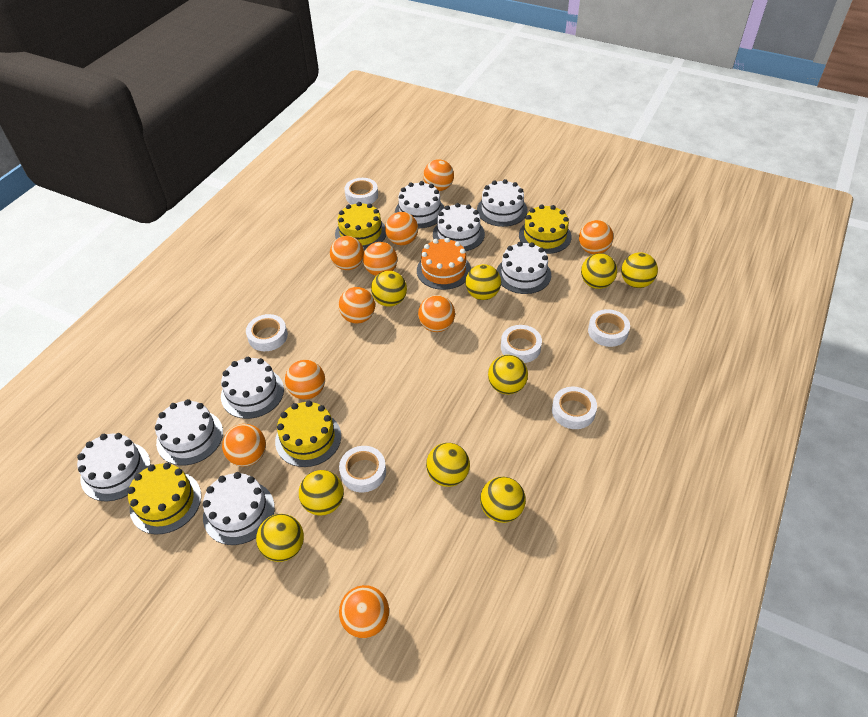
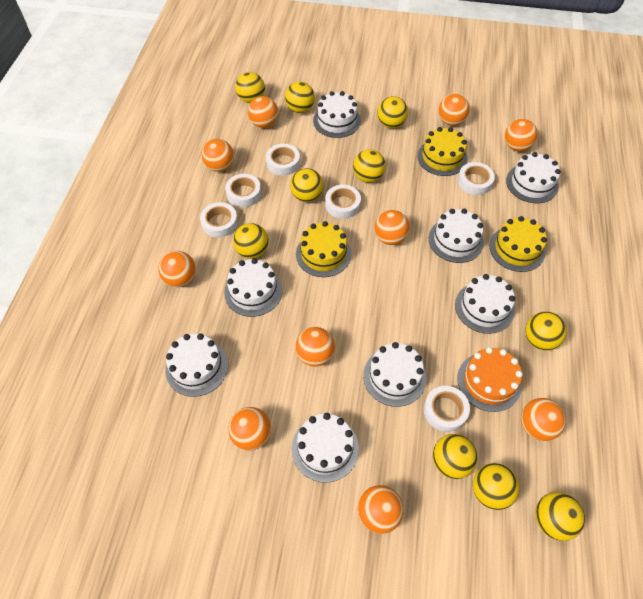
yellow ball: 9 -> 10
yellow cake: 4 -> 3

